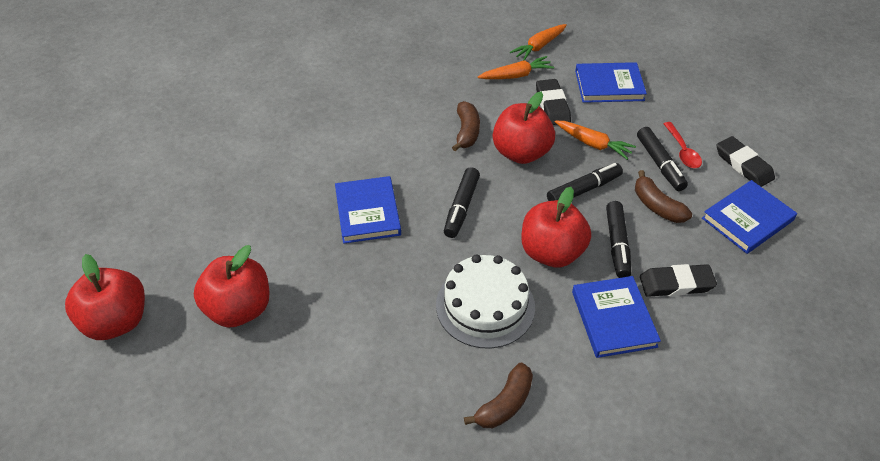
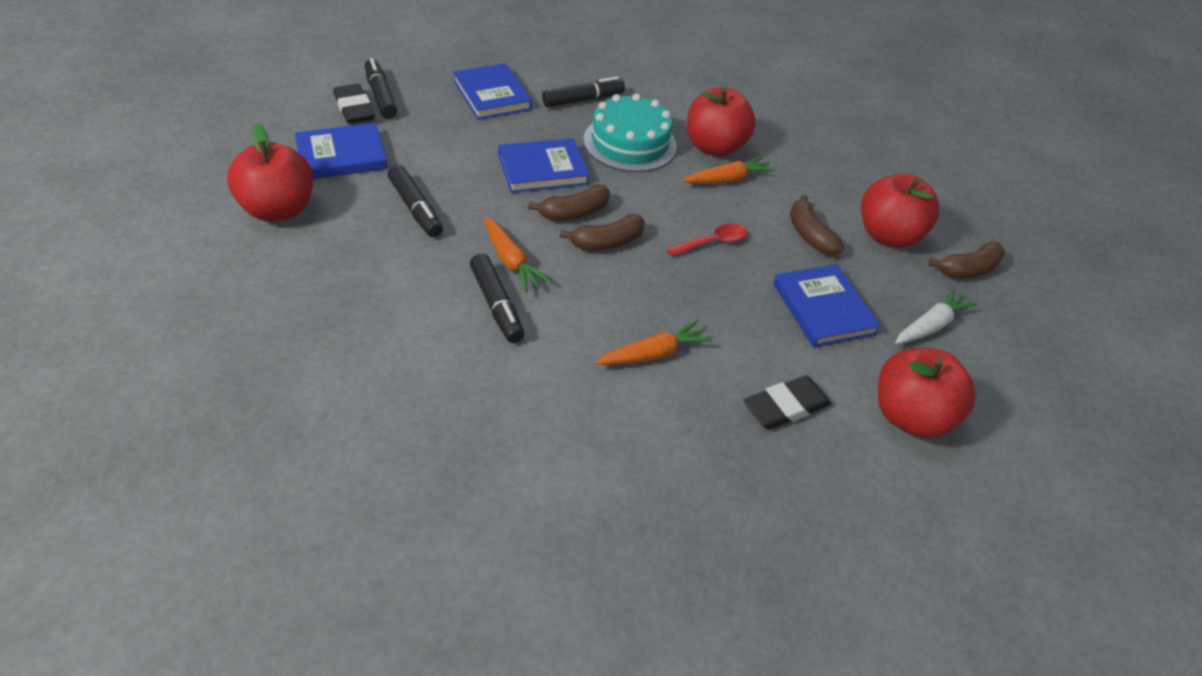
black eraser: 3 -> 2
brown banana: 3 -> 4
turquoise cake: 0 -> 1
white cake: 1 -> 0
white carrot: 0 -> 1

